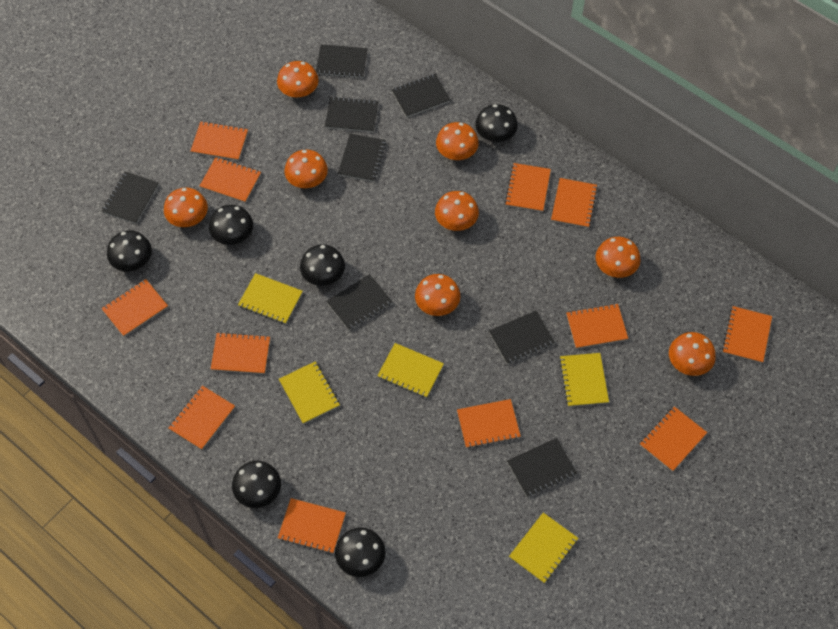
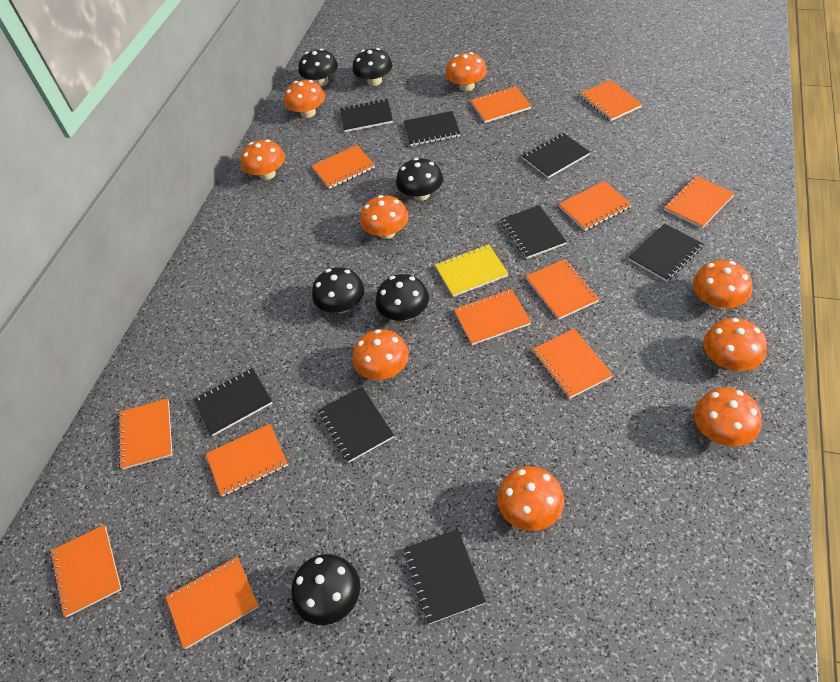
orange mushroom: 8 -> 9
yellow notebook: 5 -> 1

